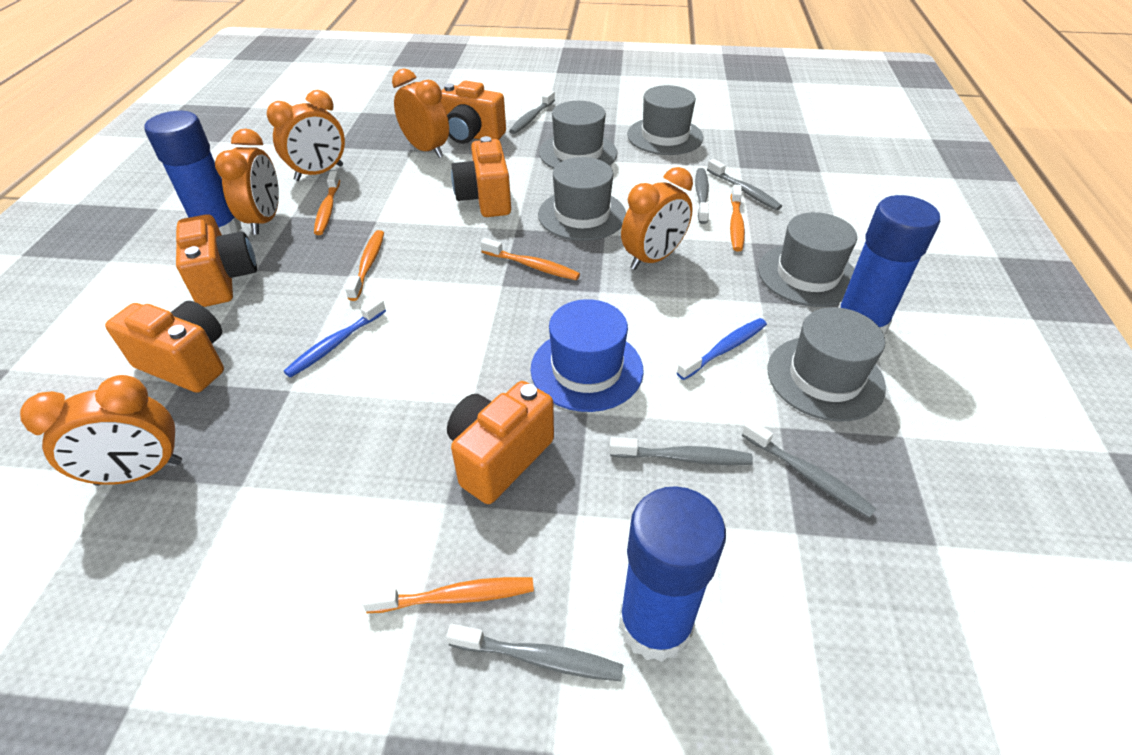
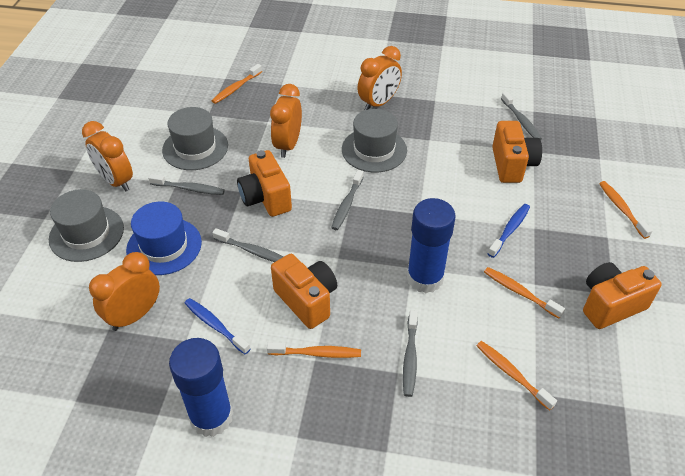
blue glue stick: 3 -> 2
grey hat: 5 -> 3
grey toothbrush: 6 -> 5
orange camera: 5 -> 4
orange clock: 5 -> 4

